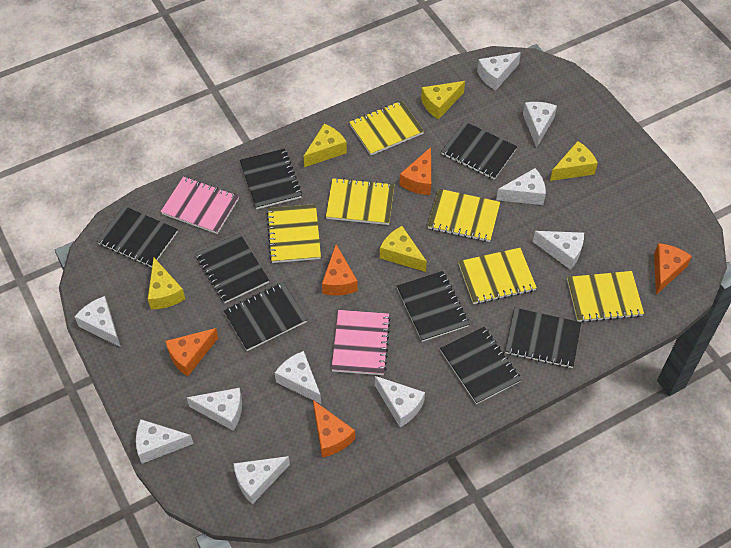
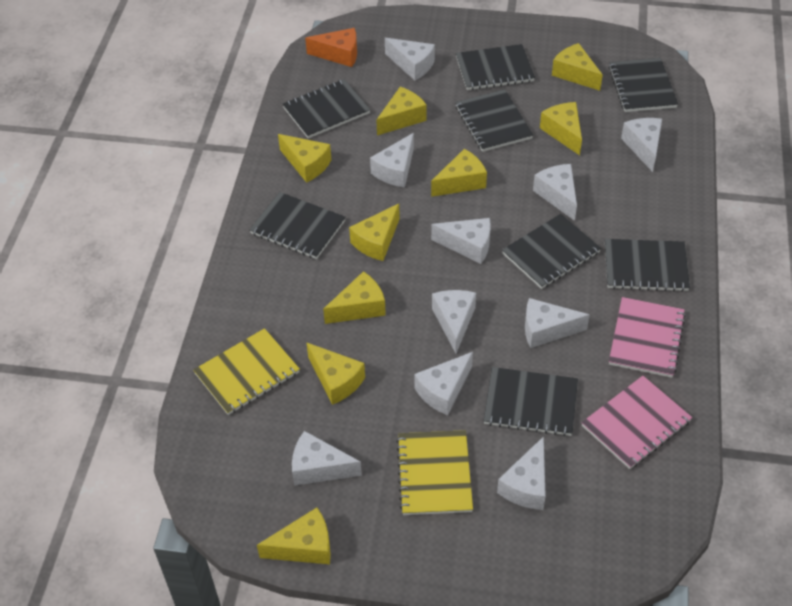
orange cheese: 5 -> 1
yellow cheese: 5 -> 9
yellow notebook: 6 -> 2

